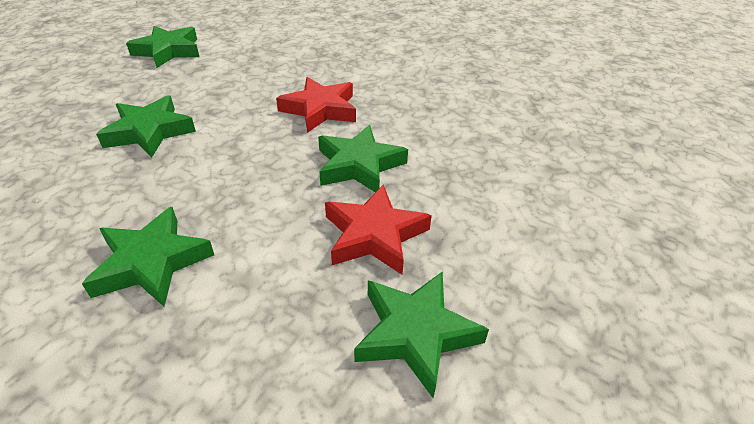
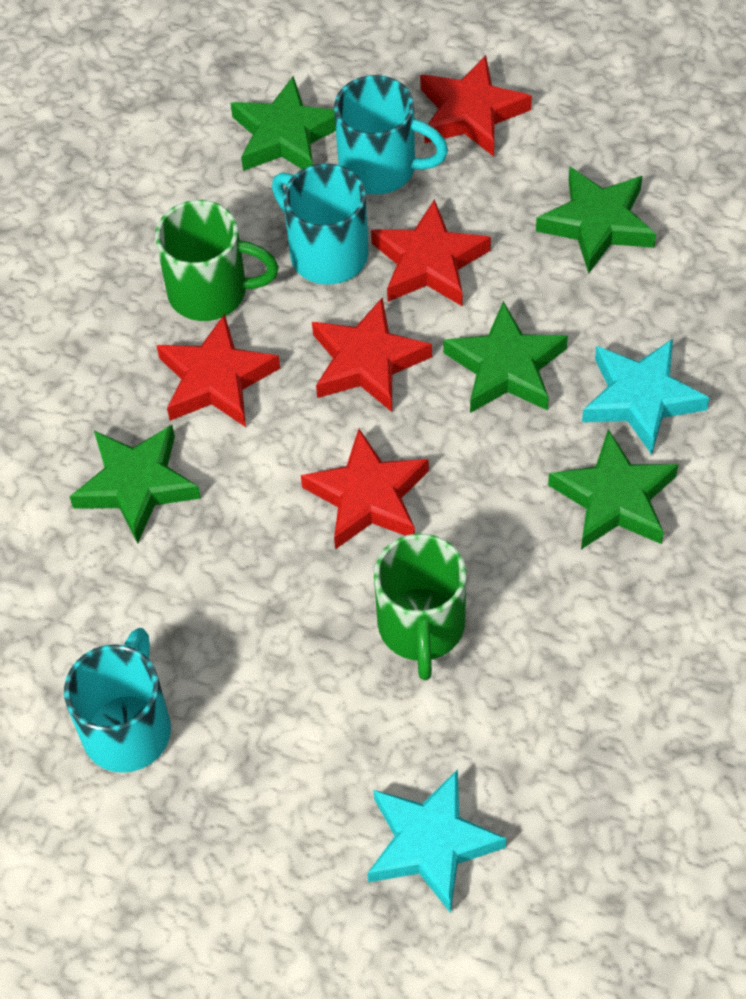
green mug: 0 -> 2
red star: 2 -> 5
turquoise mug: 0 -> 3
turquoise star: 0 -> 2

